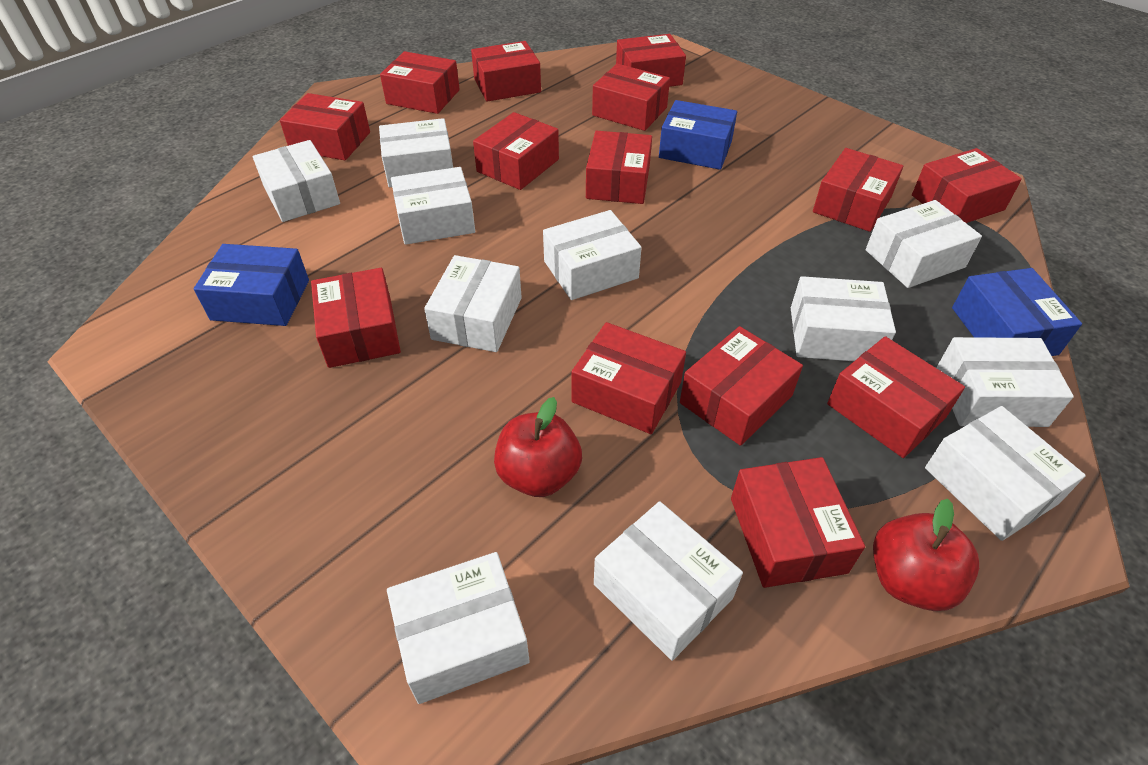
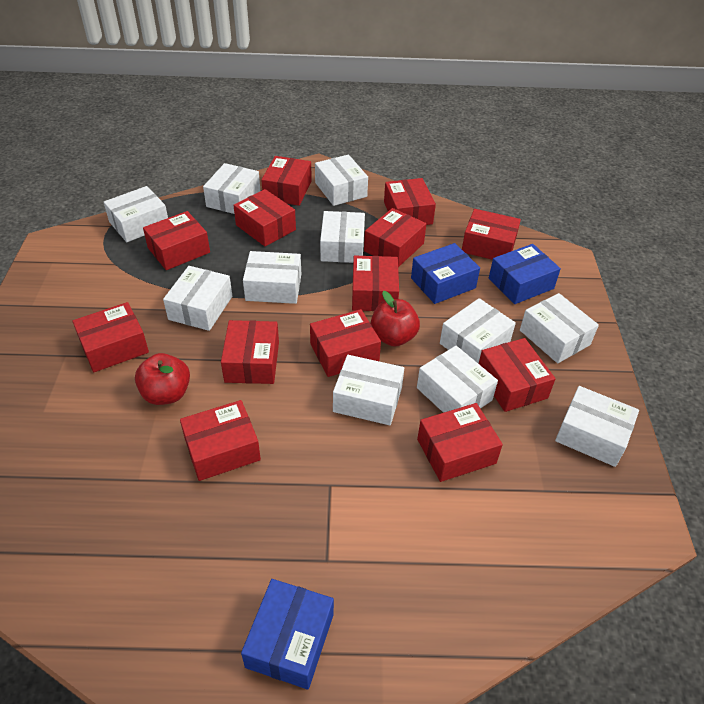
red box: 14 -> 13

